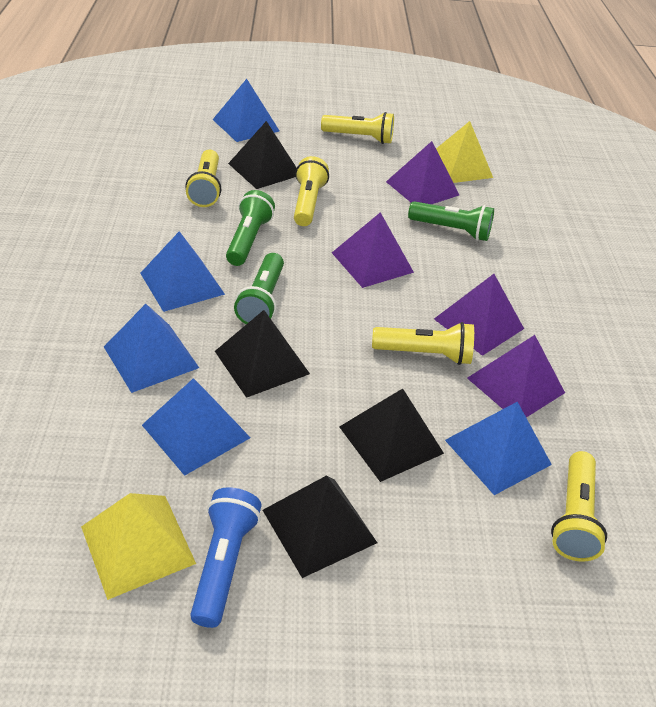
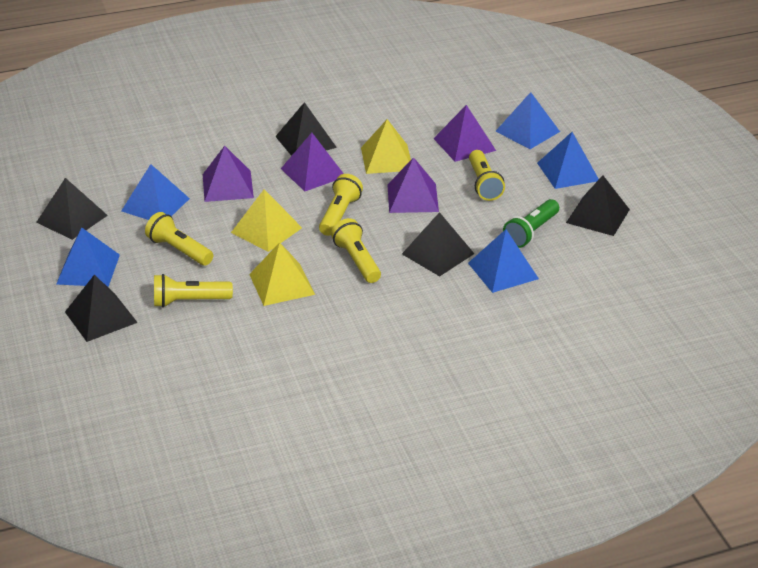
black pyramid: 4 -> 5
blue flashlight: 1 -> 0
green flashlight: 3 -> 1
yellow pyramid: 2 -> 3

